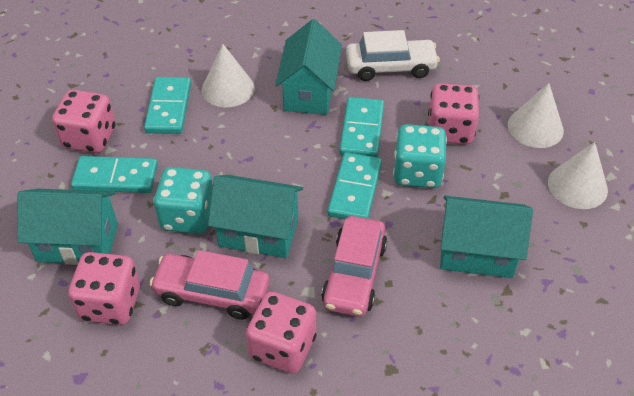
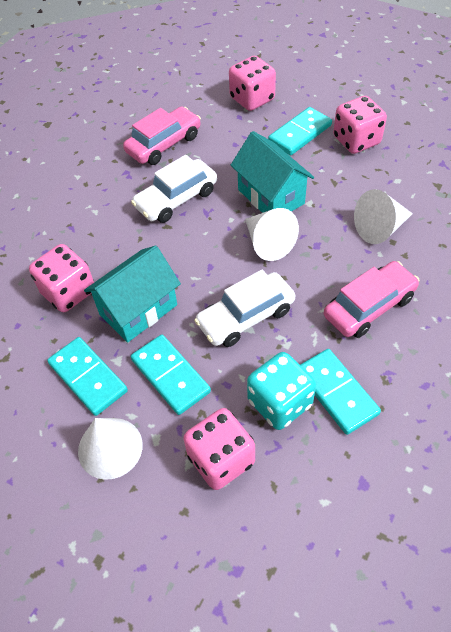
turquoise dice: 2 -> 1
turquoise house: 4 -> 2
white car: 1 -> 2

